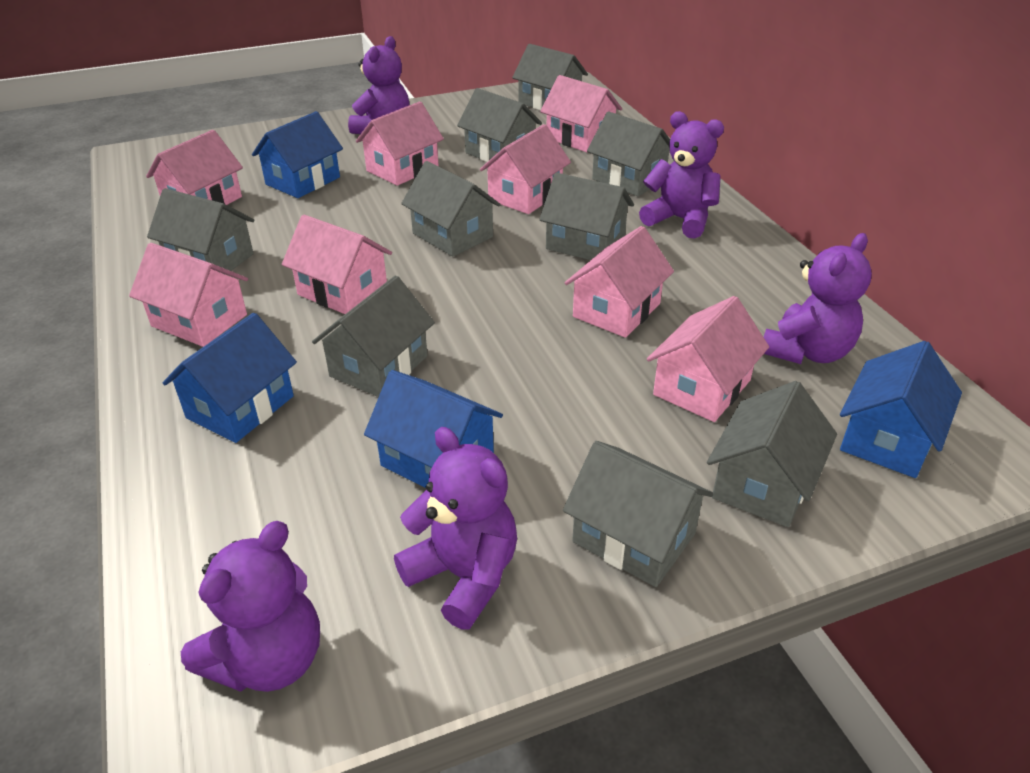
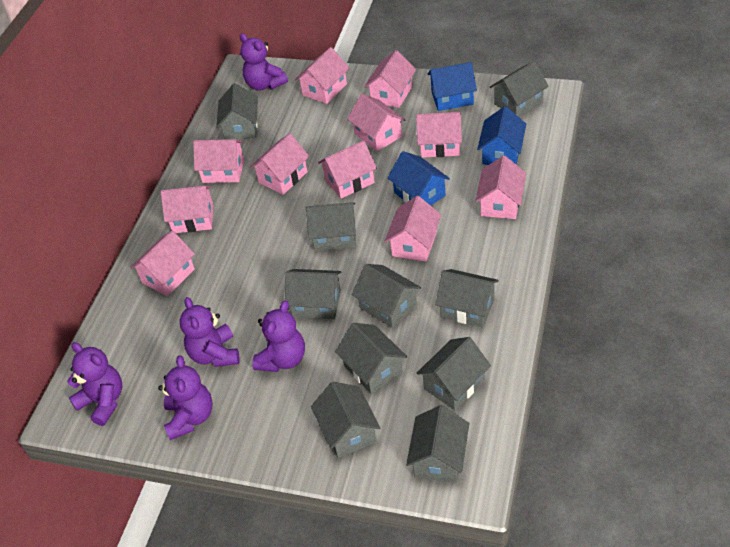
blue house: 4 -> 3
grey house: 9 -> 10
pink house: 8 -> 11

